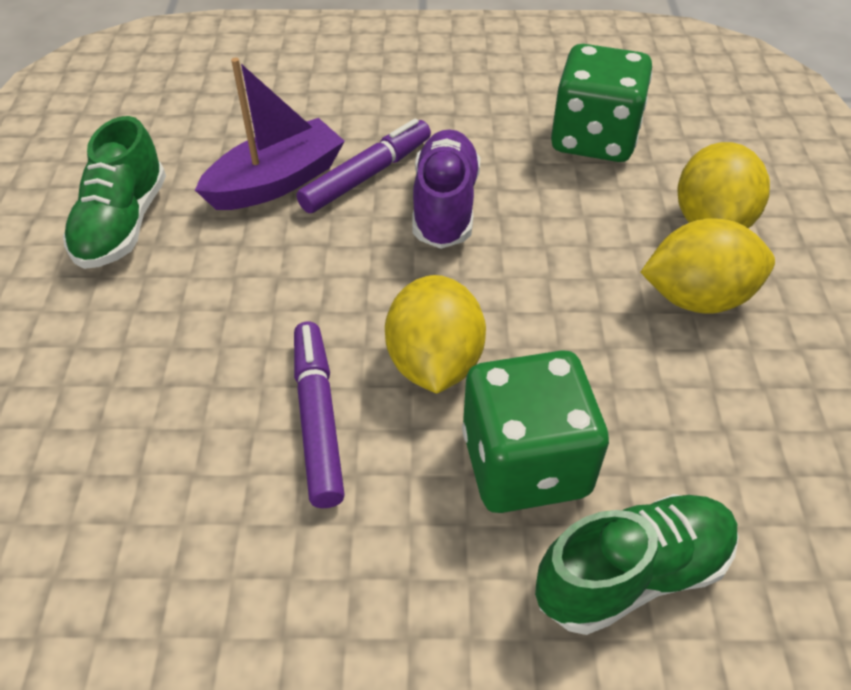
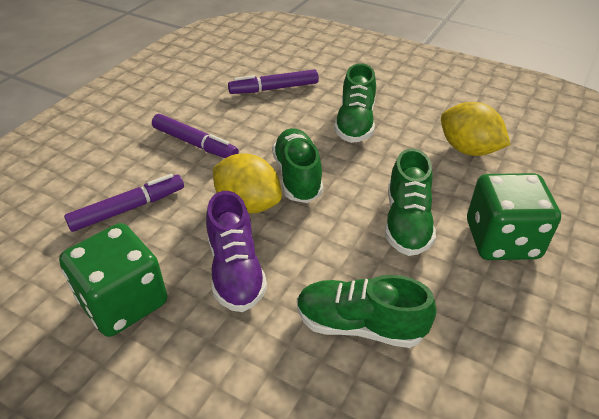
green shoe: 2 -> 4
purple boat: 1 -> 0
purple marker: 2 -> 3
yellow lemon: 3 -> 2

